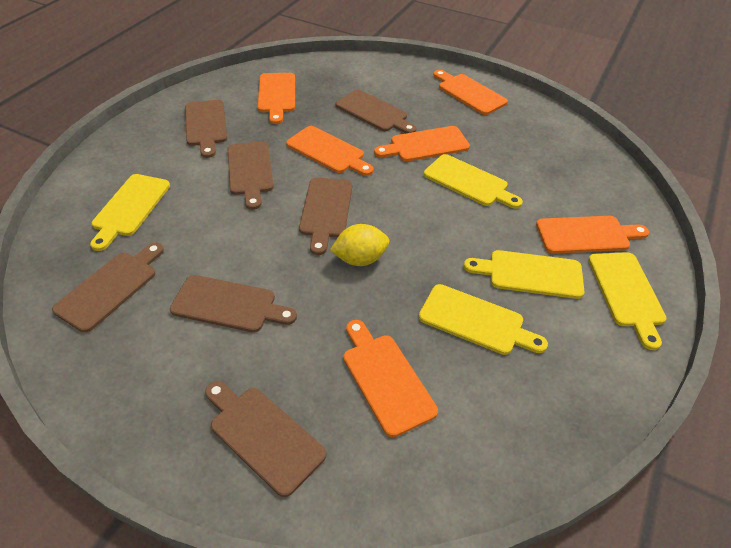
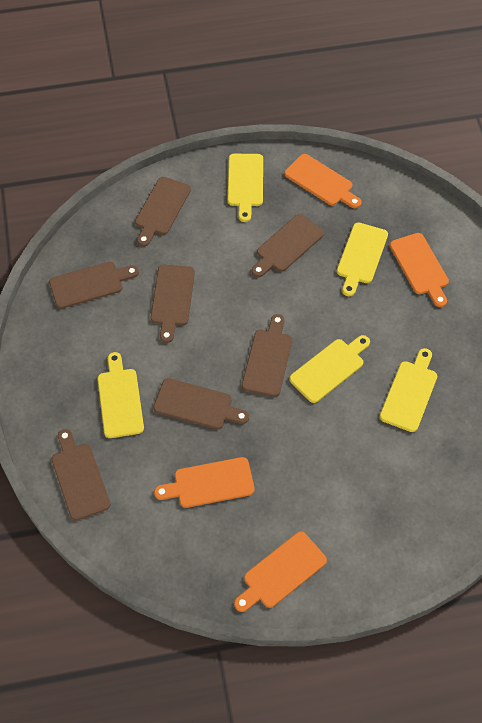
orange cutting board: 6 -> 4
yellow lemon: 1 -> 0

